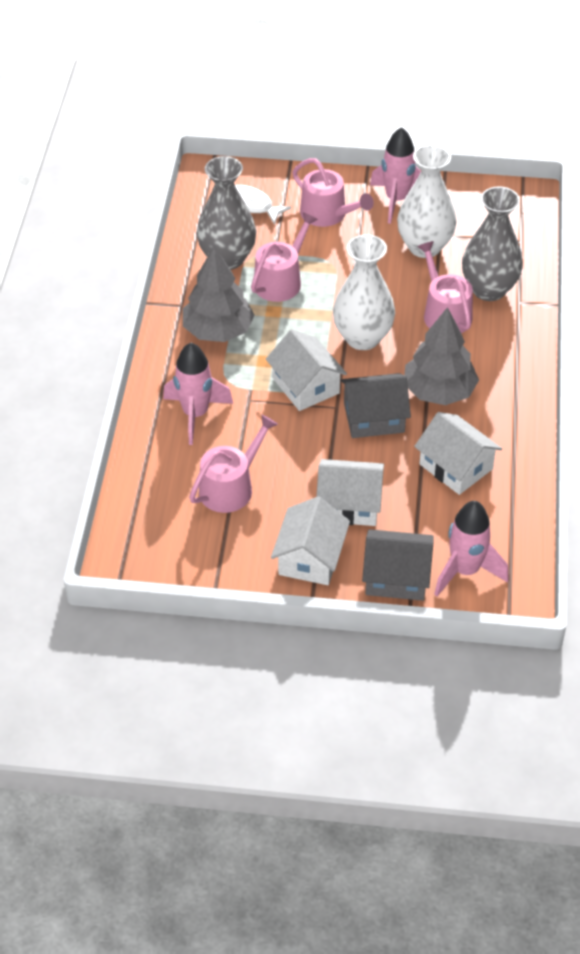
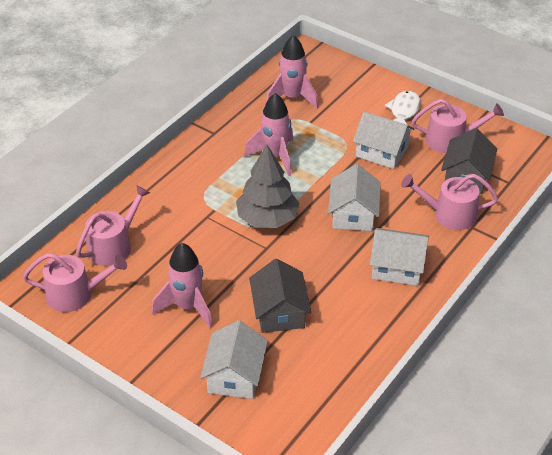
grey tree: 2 -> 1
grey vase: 2 -> 0
white vase: 2 -> 0

